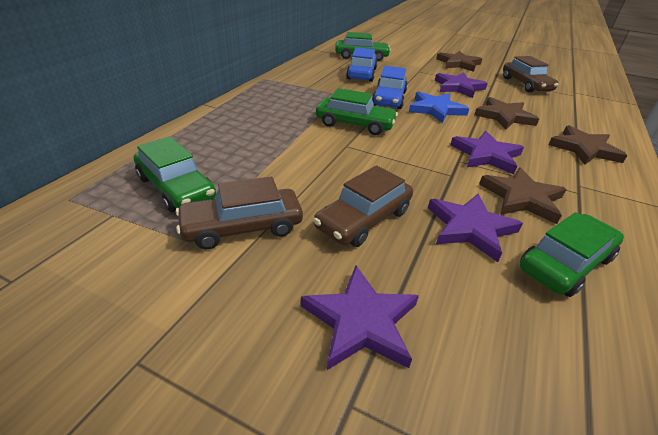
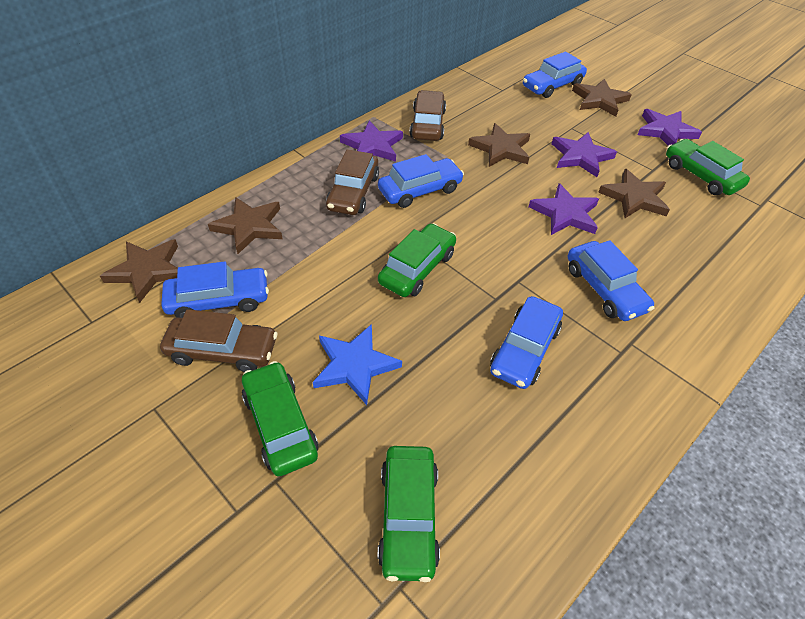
blue car: 2 -> 5
brown star: 4 -> 5

